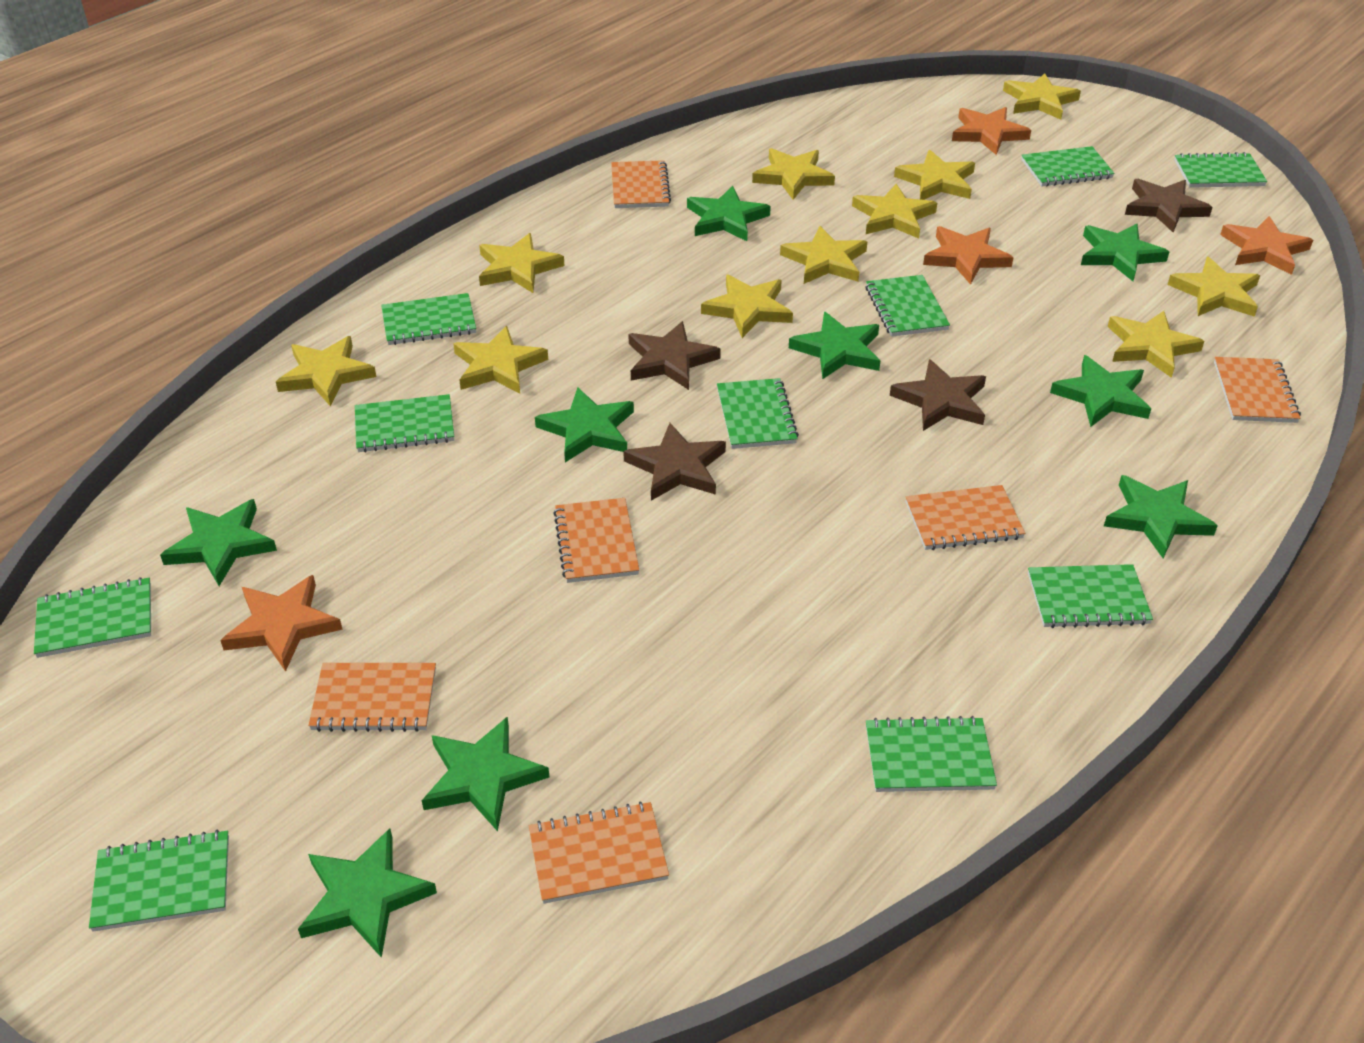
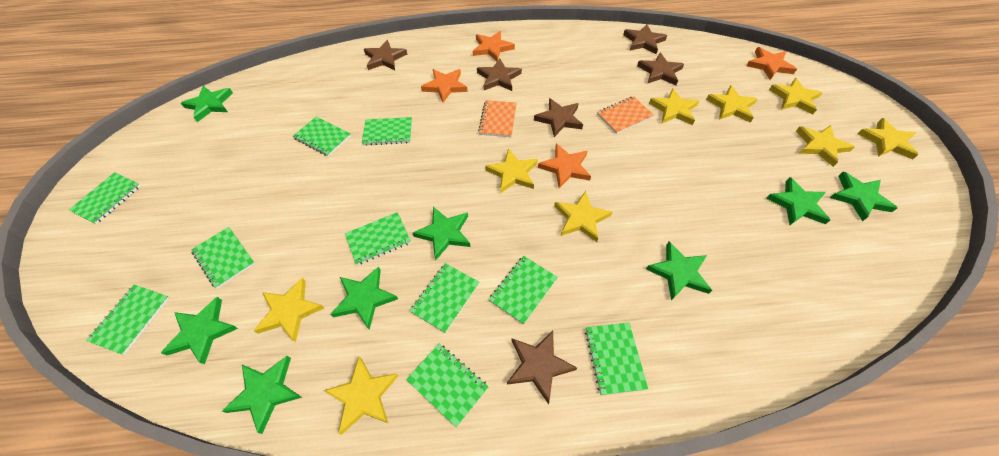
brown star: 4 -> 6
green star: 9 -> 8
orange notebook: 6 -> 2
yellow star: 11 -> 9

